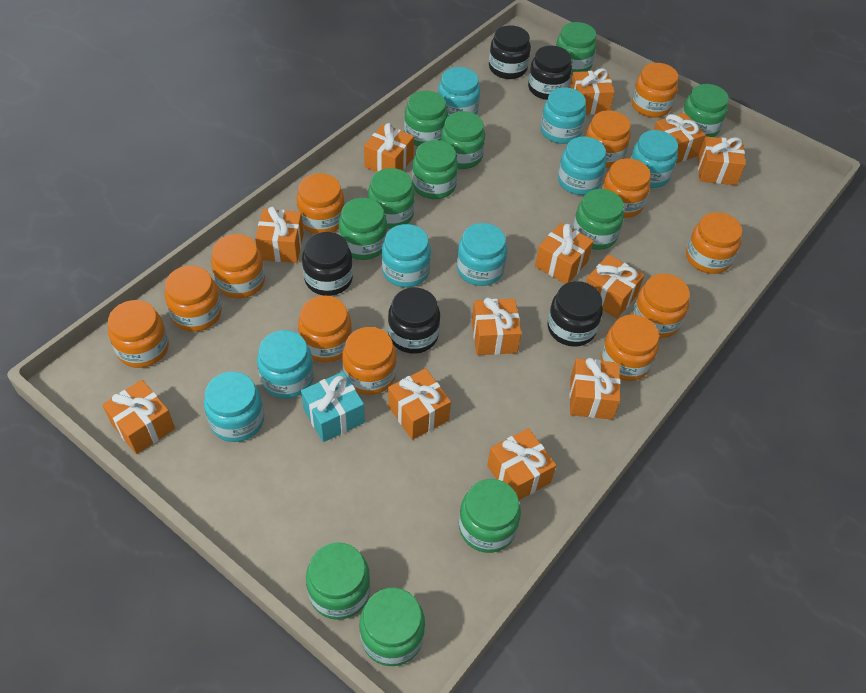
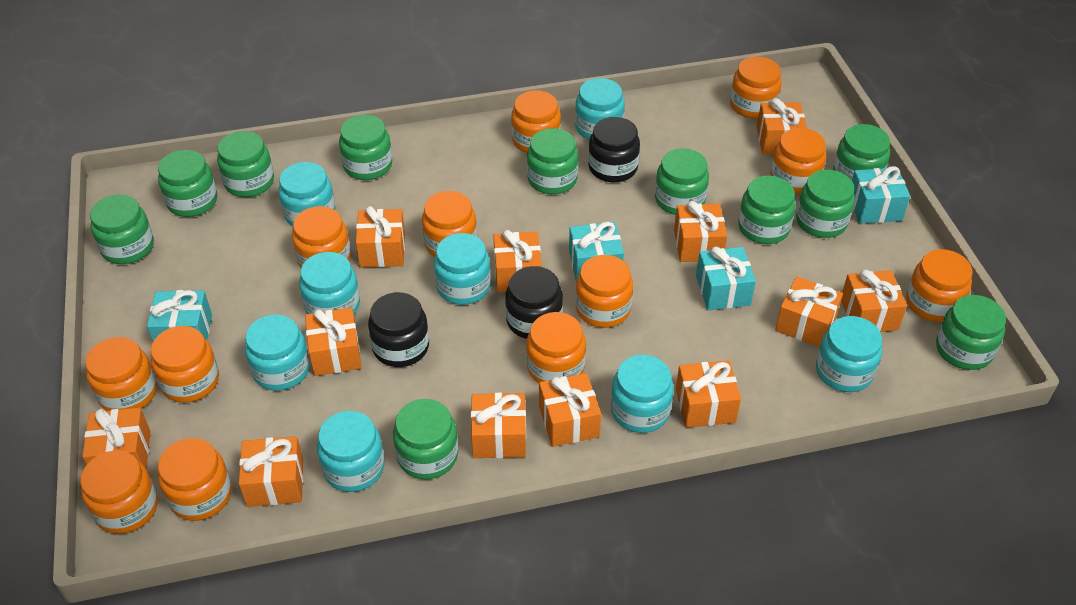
black jar: 5 -> 3
turquoise gift: 1 -> 4

